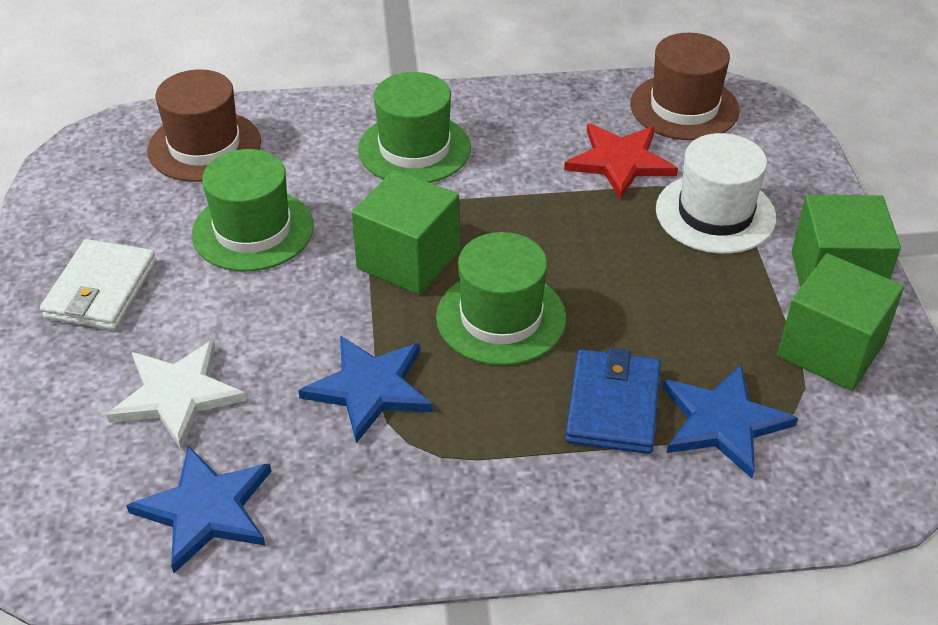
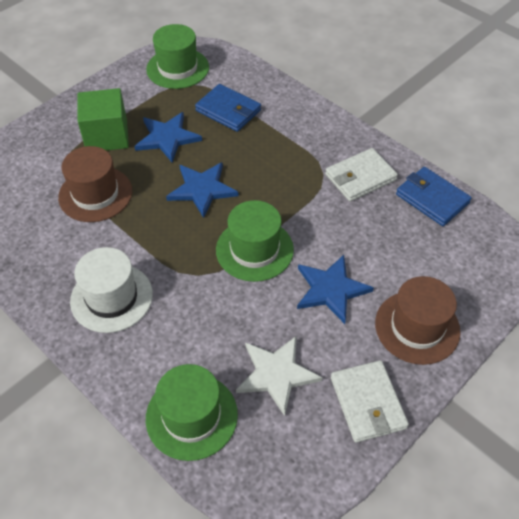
blue wallet: 1 -> 2
green cube: 3 -> 1
red star: 1 -> 0
white wallet: 1 -> 2

